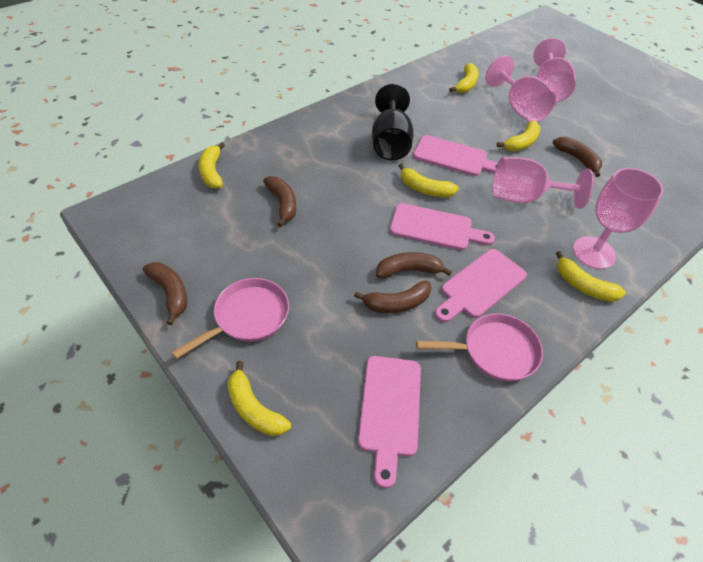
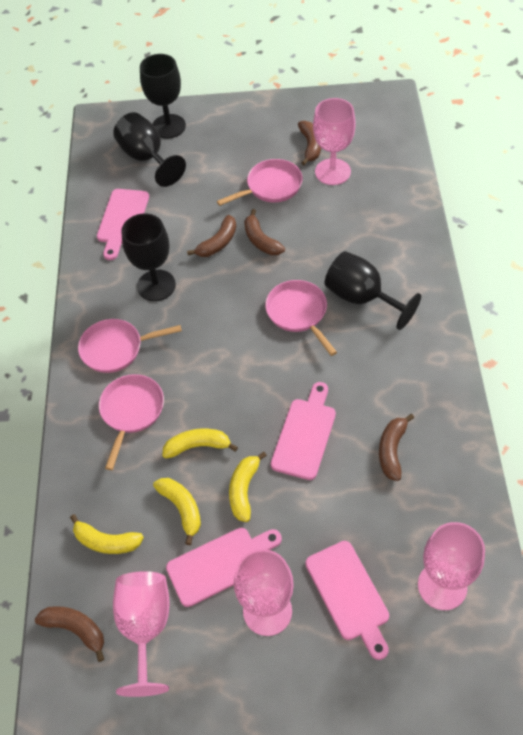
black goblet: 1 -> 4
pink pan: 2 -> 4
yellow banana: 6 -> 4

